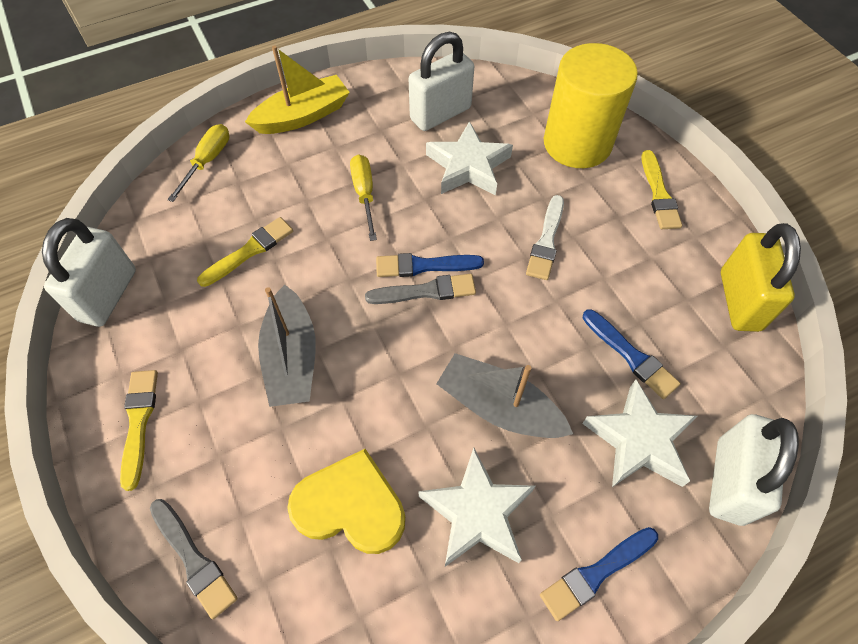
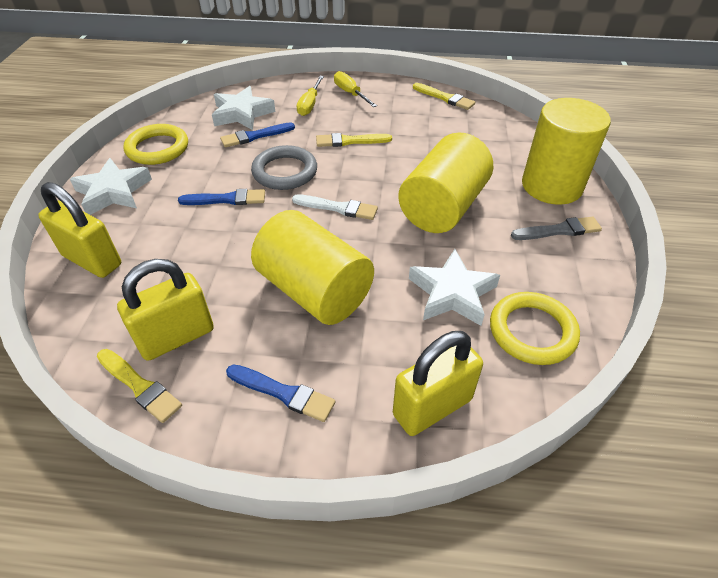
grey boat: 2 -> 0
grey brush: 2 -> 1
grey ring: 0 -> 1
white padlock: 3 -> 0
yellow boat: 1 -> 0
yellow cylinder: 1 -> 3
yellow heart: 1 -> 0
yellow padlock: 1 -> 3
yellow ring: 0 -> 2

